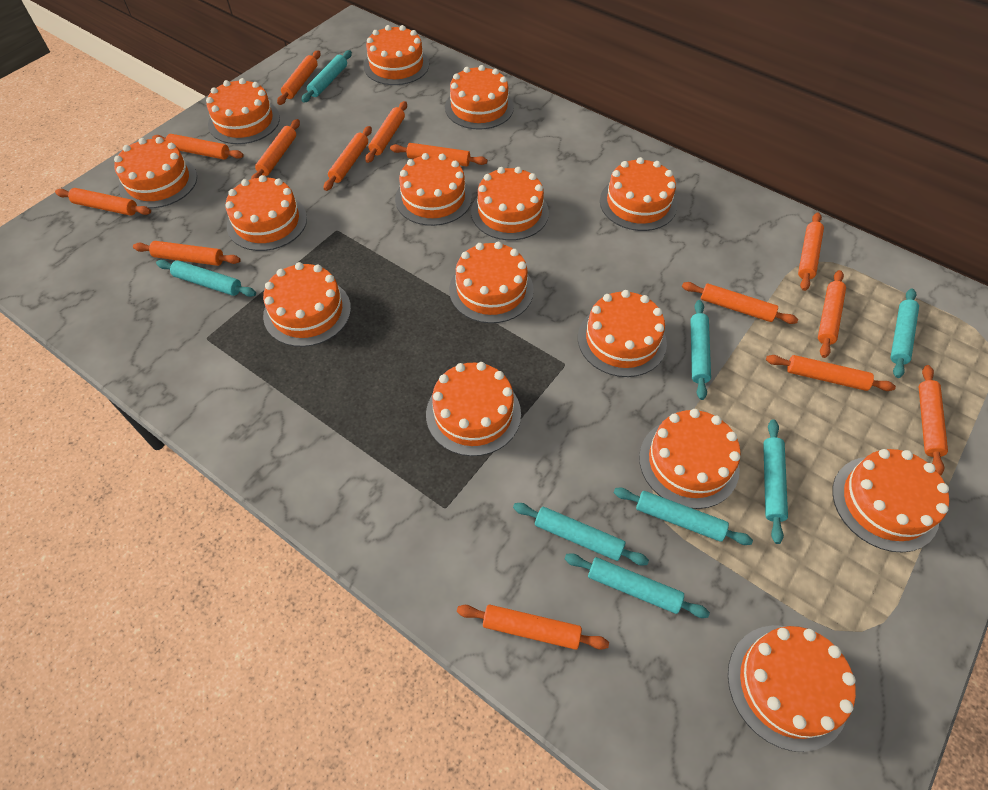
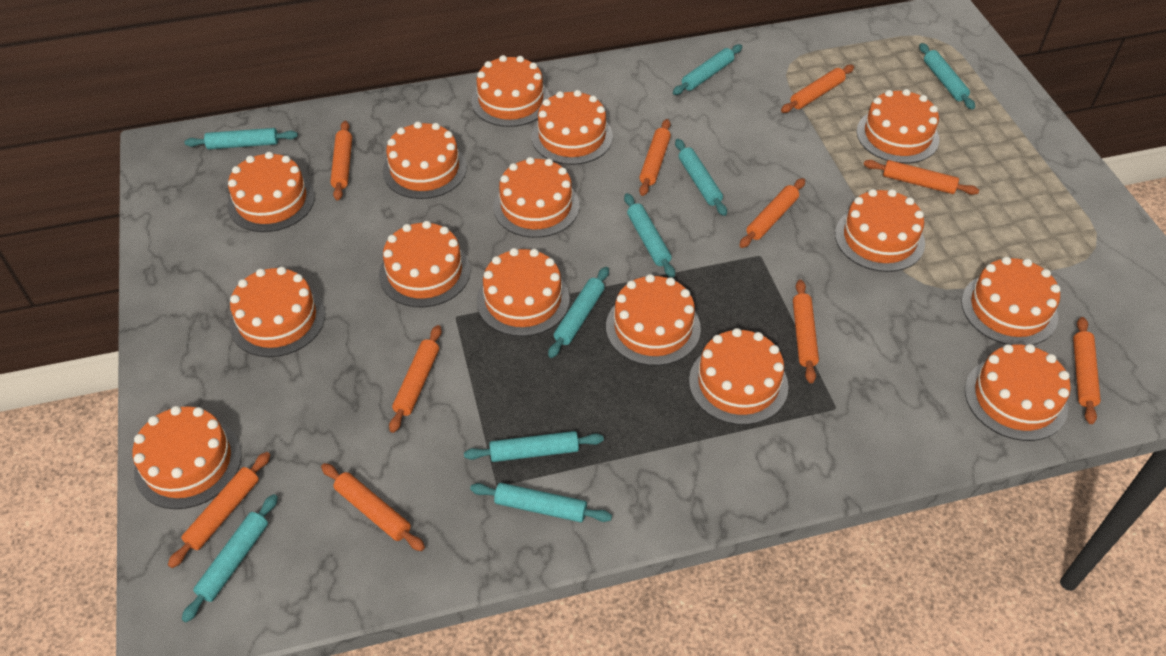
orange rolling pin: 14 -> 10
turquoise rolling pin: 8 -> 9

